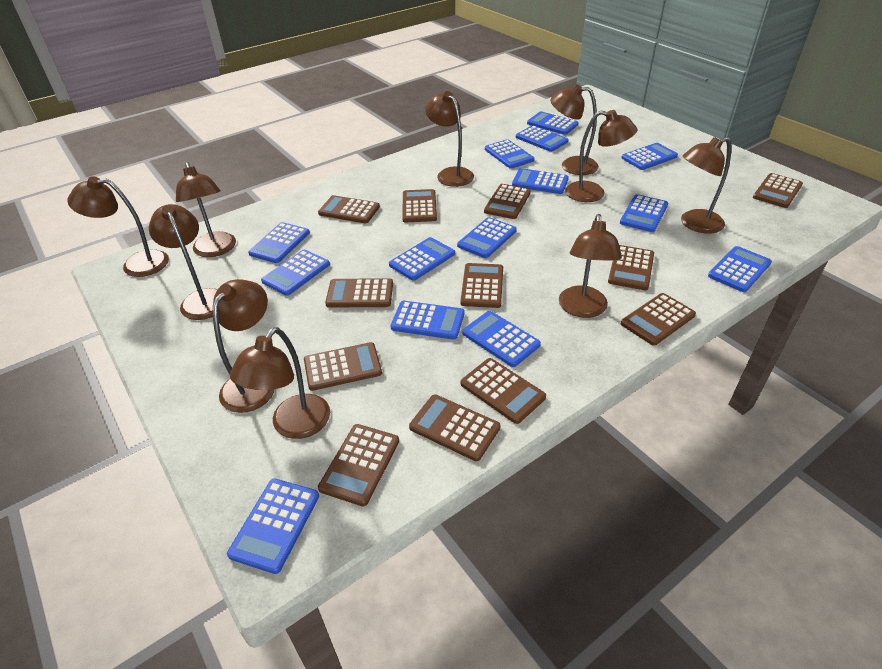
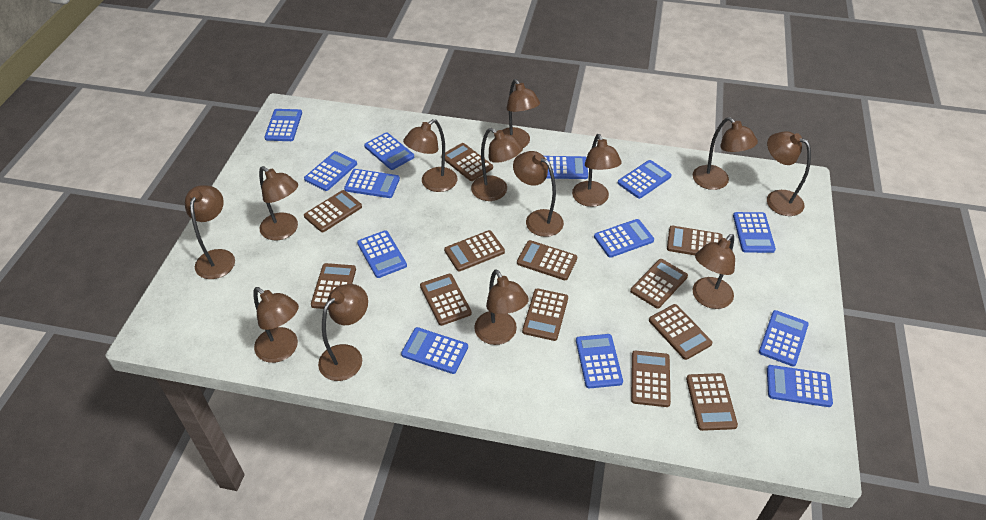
blue calculator: 14 -> 13
brown lamp: 10 -> 13

